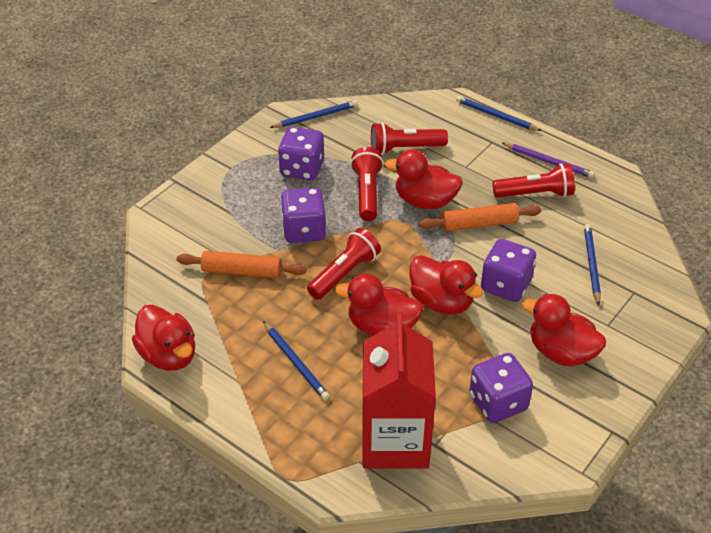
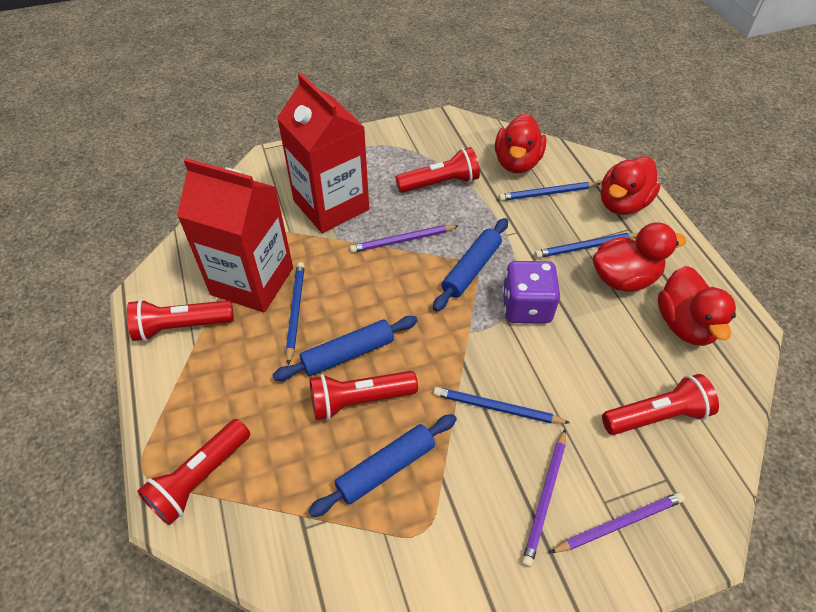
blue rolling pin: 0 -> 3
orange rolling pin: 2 -> 0
purple dice: 4 -> 1
purple pencil: 1 -> 3
red carton: 1 -> 2
red duck: 5 -> 4
red flashlight: 4 -> 5

